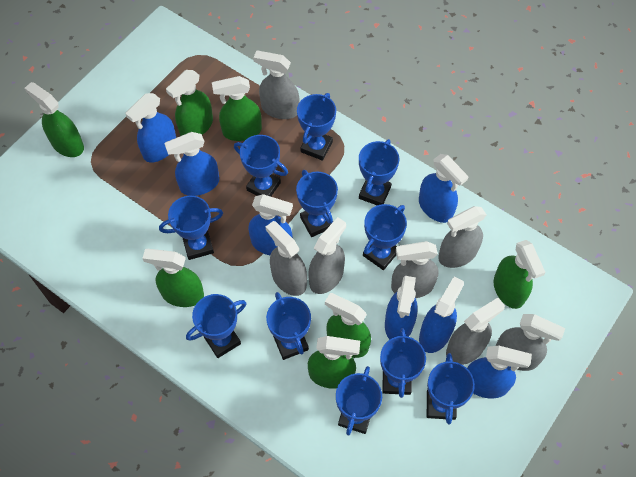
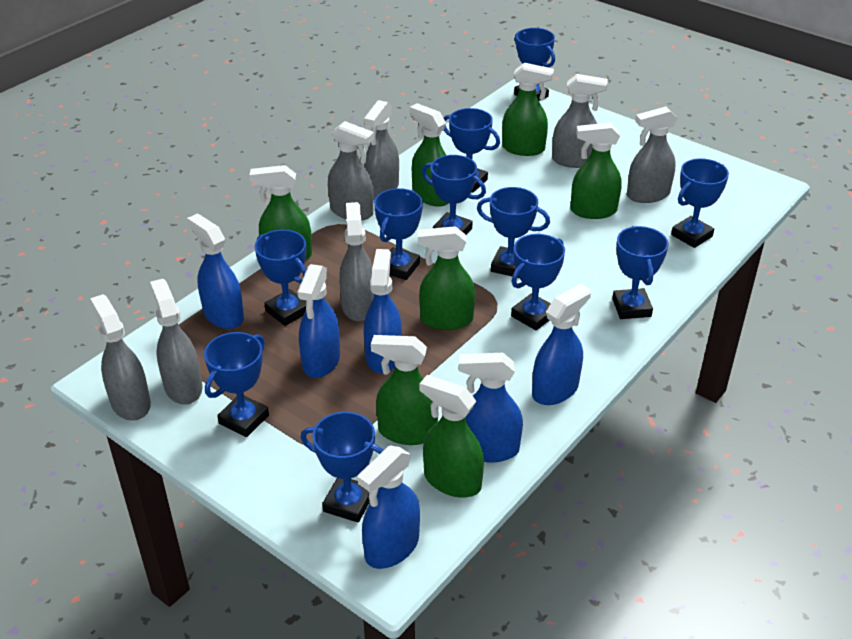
blue spray bottle: 7 -> 6

